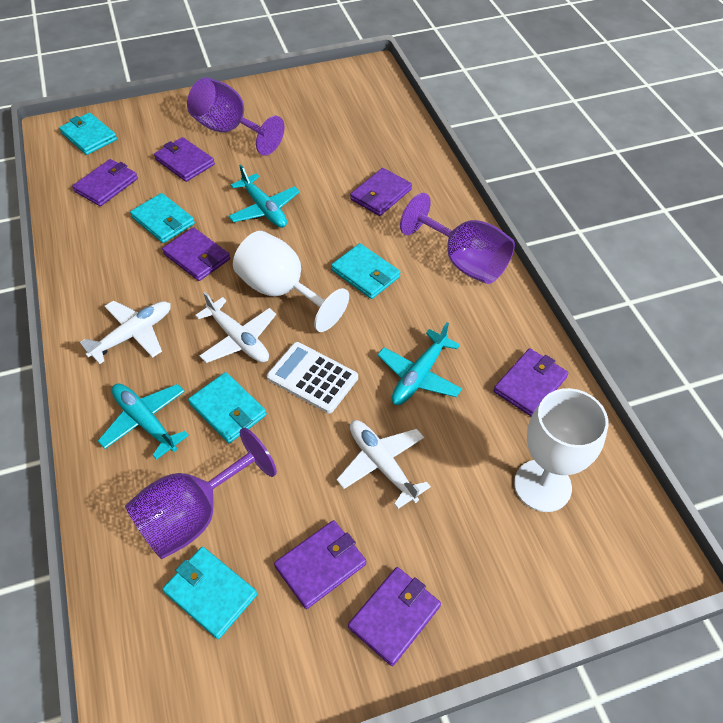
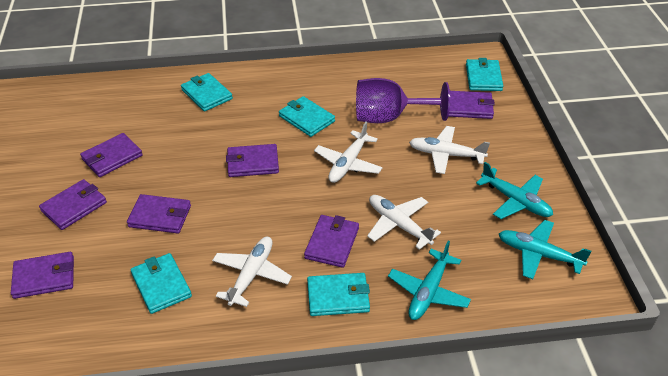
purple goblet: 3 -> 1
white calculator: 1 -> 0
white goblet: 2 -> 0
white plane: 3 -> 4

